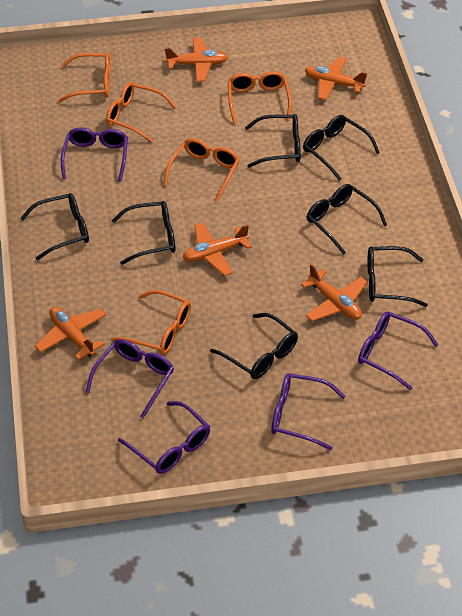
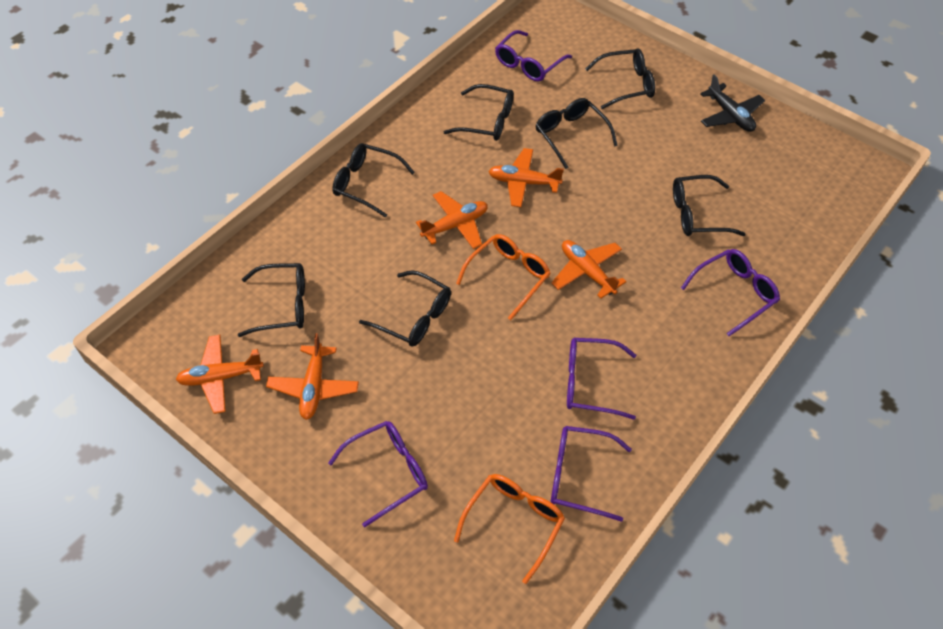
black plane: 0 -> 1
orange glasses: 5 -> 2

